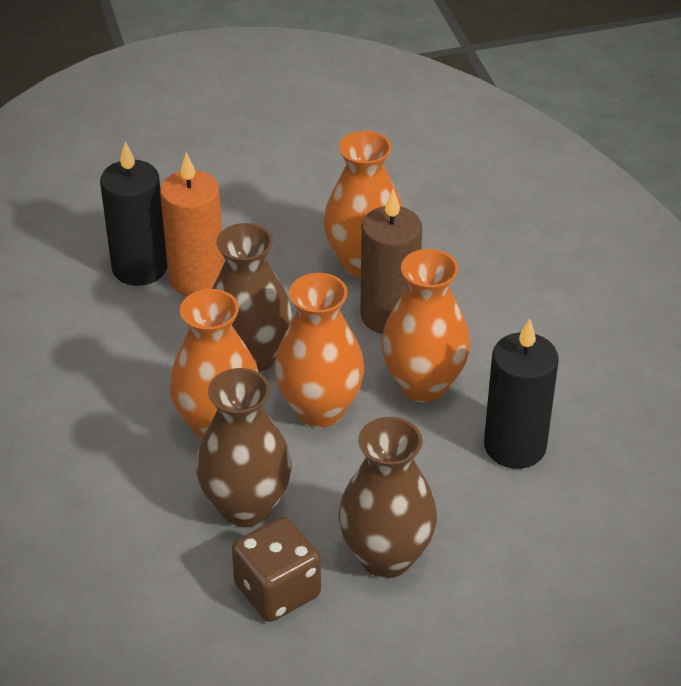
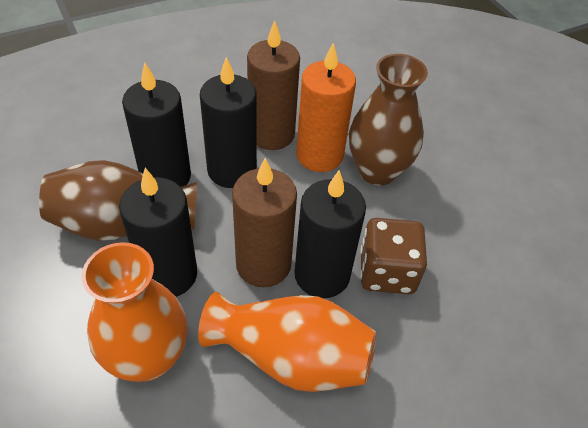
black candle: 2 -> 4
brown candle: 1 -> 2
brown vase: 3 -> 2
orange vase: 4 -> 2

